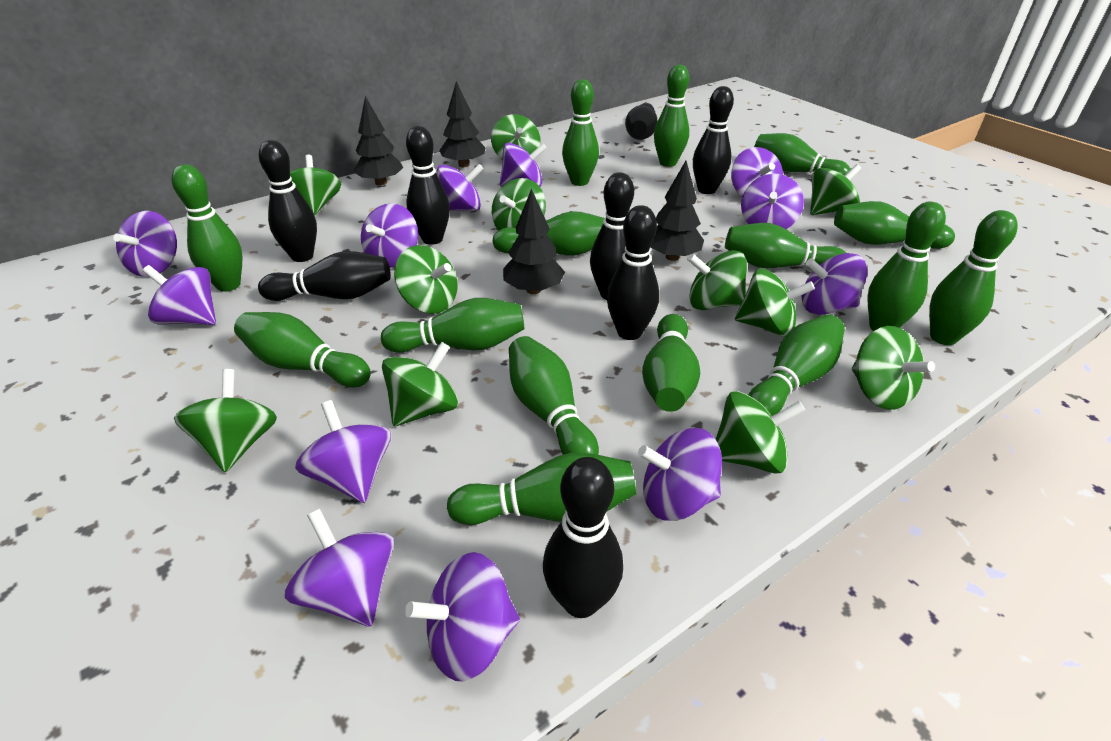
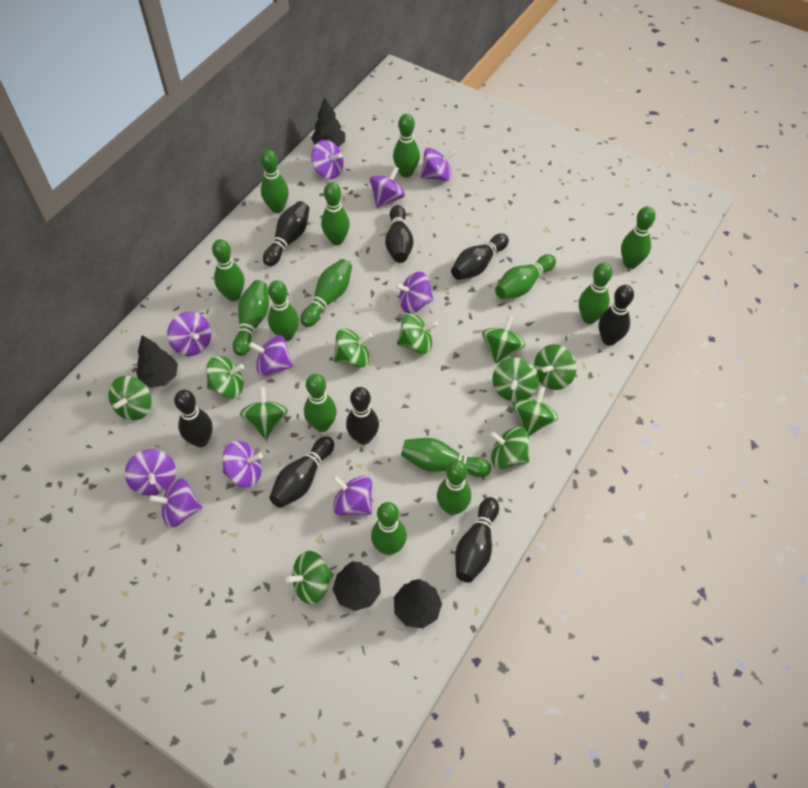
green bowling pin: 15 -> 14
purple spinning top: 12 -> 10

